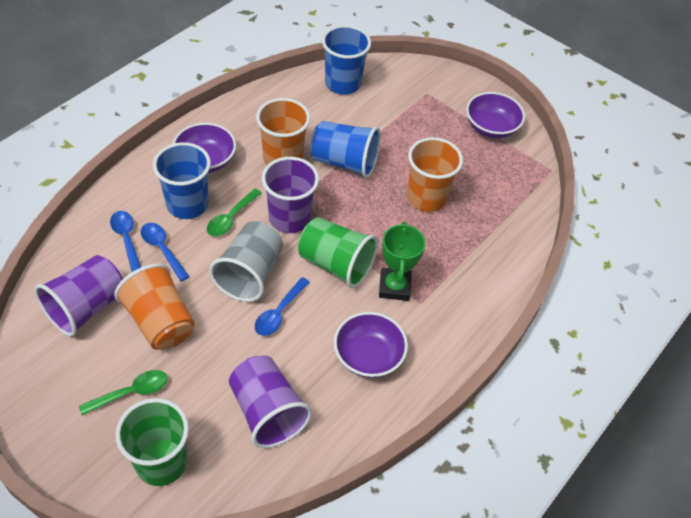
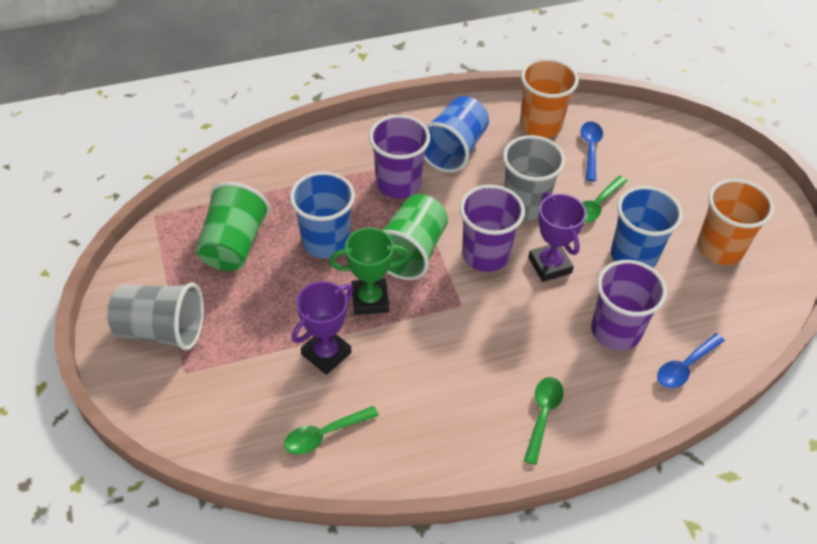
blue spoon: 3 -> 2
green spoon: 2 -> 3
grey cup: 1 -> 2
orange cup: 3 -> 2
purple bowl: 3 -> 0
purple trophy: 0 -> 2

